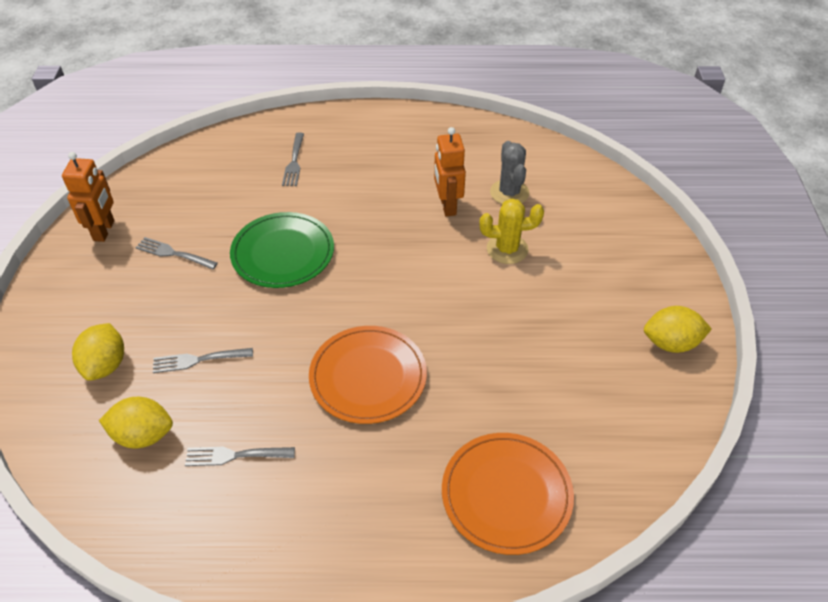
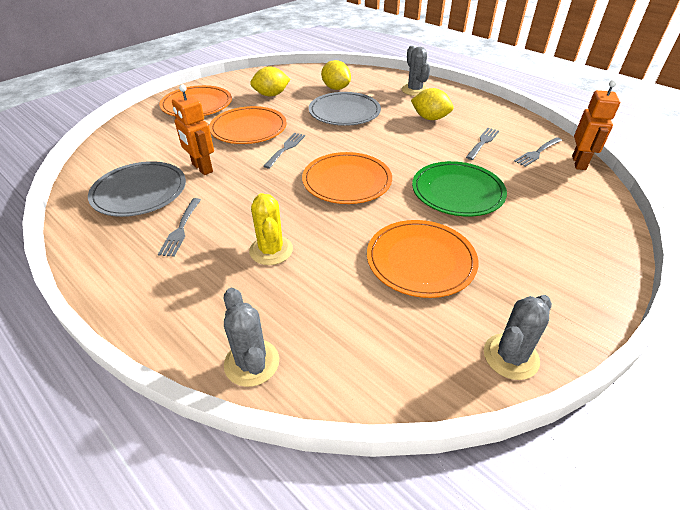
grey cactus: 1 -> 3
grey plate: 0 -> 2
orange plate: 2 -> 4

